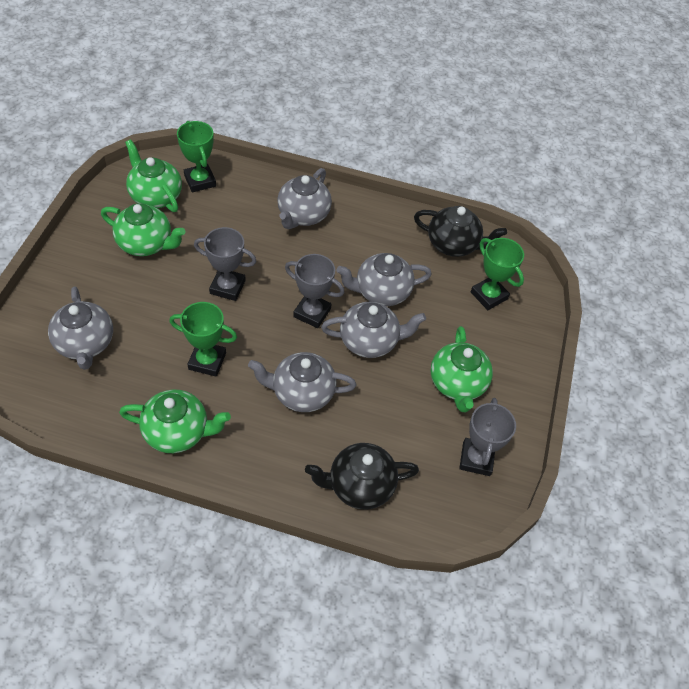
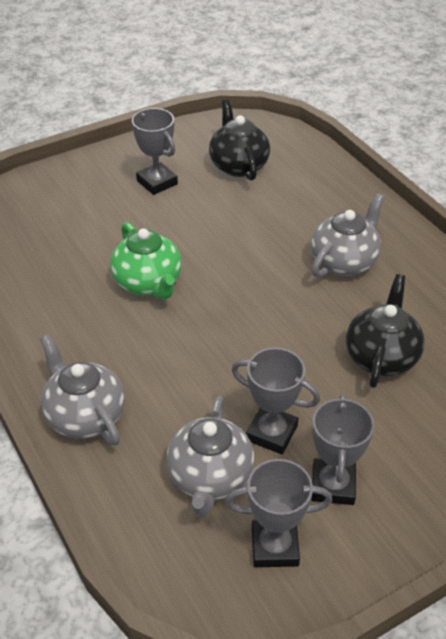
green teapot: 4 -> 1
green trophy: 3 -> 0
grey teapot: 5 -> 3
grey trophy: 3 -> 4

